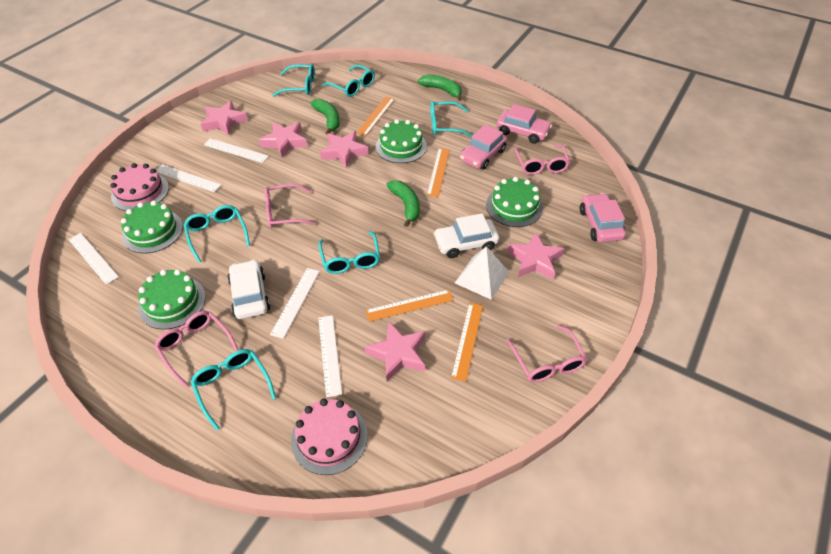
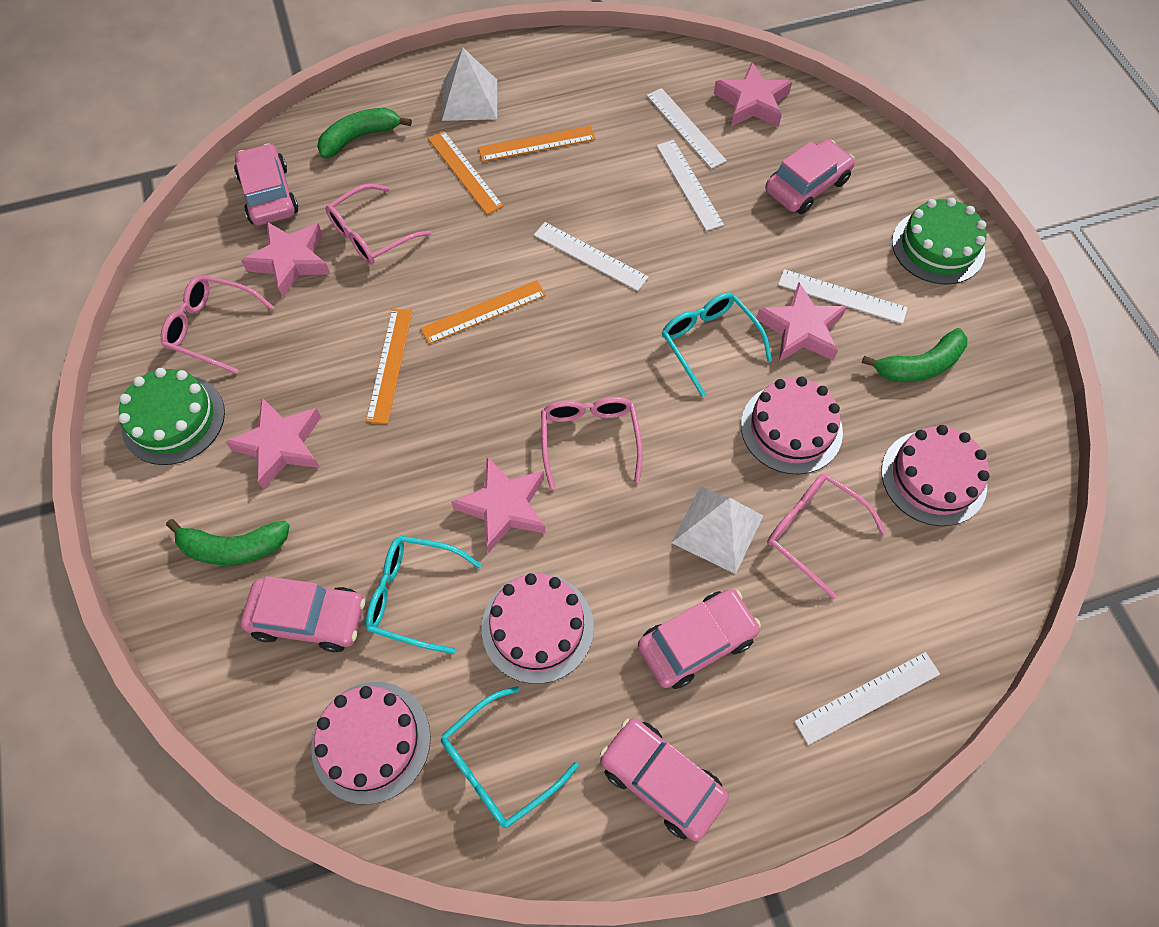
green cake: 4 -> 2
pink cake: 2 -> 4
pink car: 3 -> 5
turquoise glasses: 6 -> 3
white car: 2 -> 0
white pyramid: 1 -> 2

